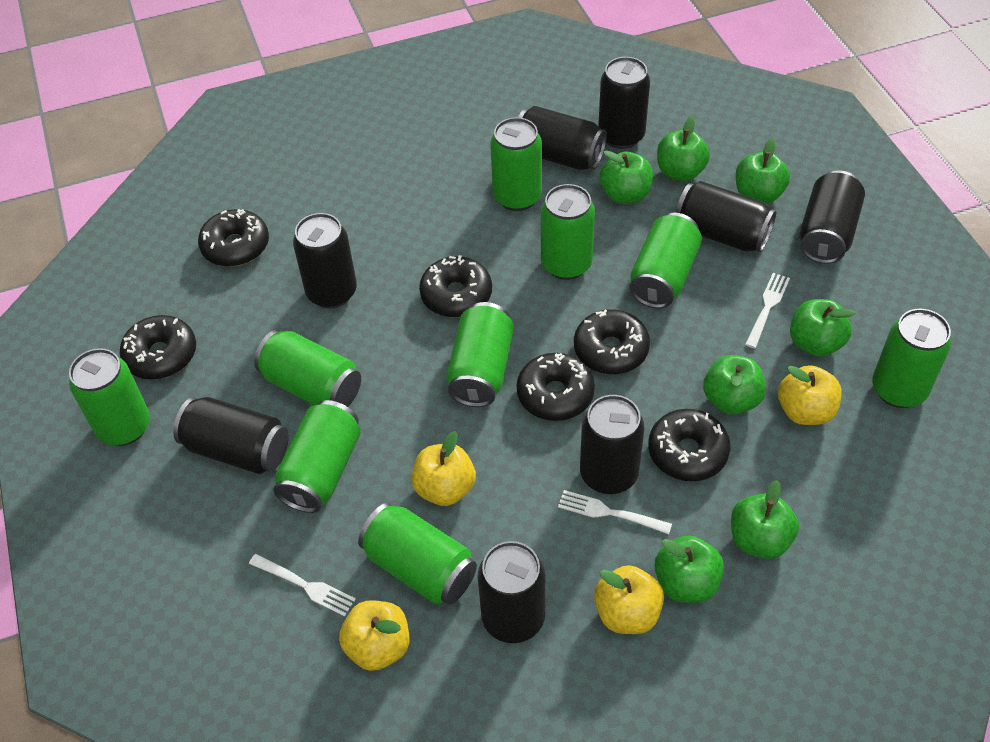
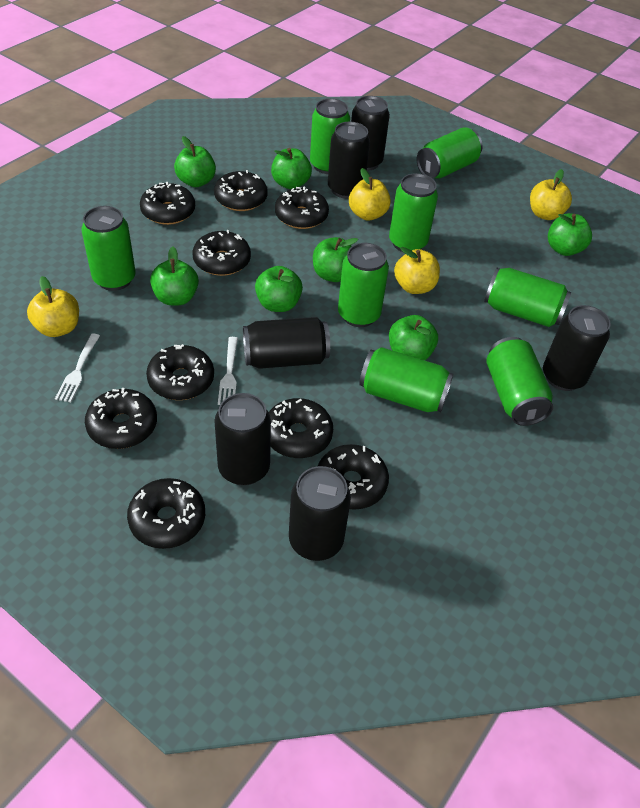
black can: 8 -> 6
black donut: 6 -> 9
green can: 9 -> 8
white fork: 3 -> 2

